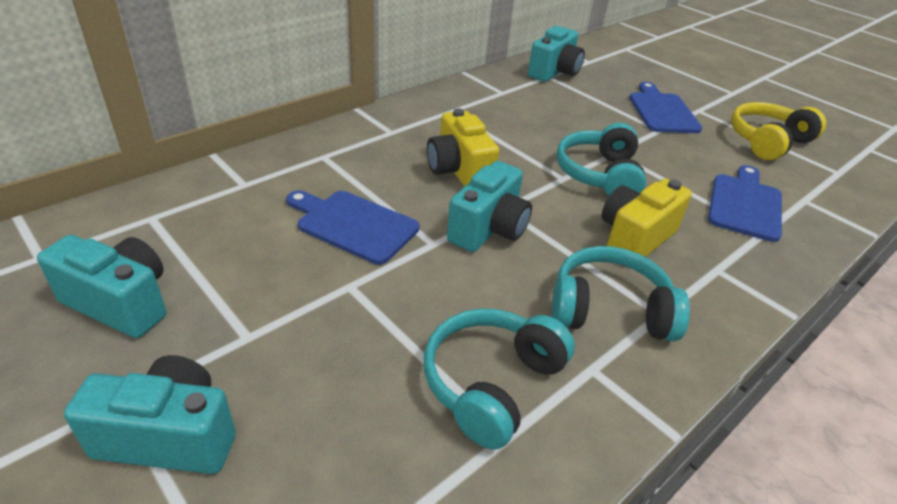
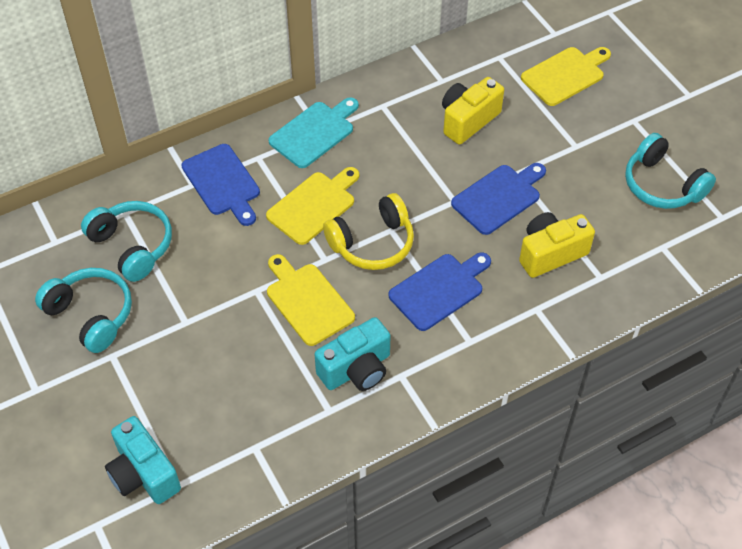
turquoise camera: 4 -> 2
turquoise cutting board: 0 -> 1
yellow cutting board: 0 -> 3

